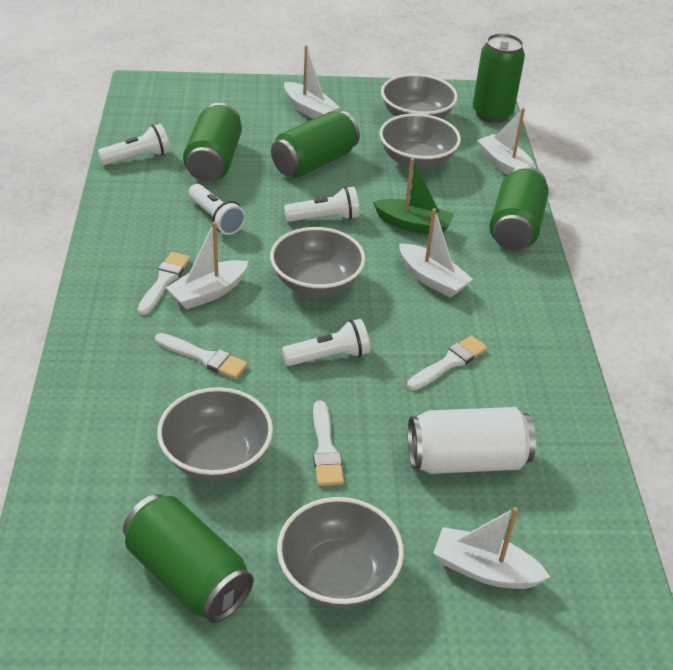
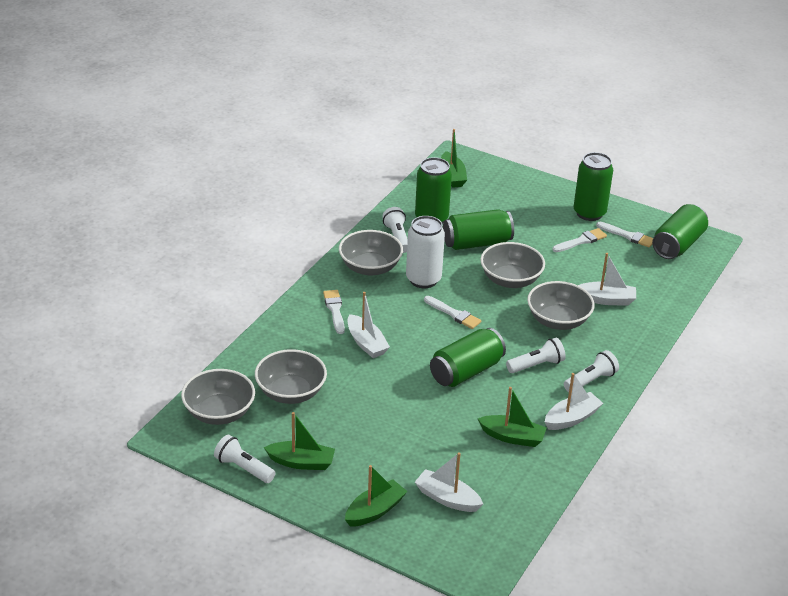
green boat: 1 -> 4
white boat: 5 -> 4

